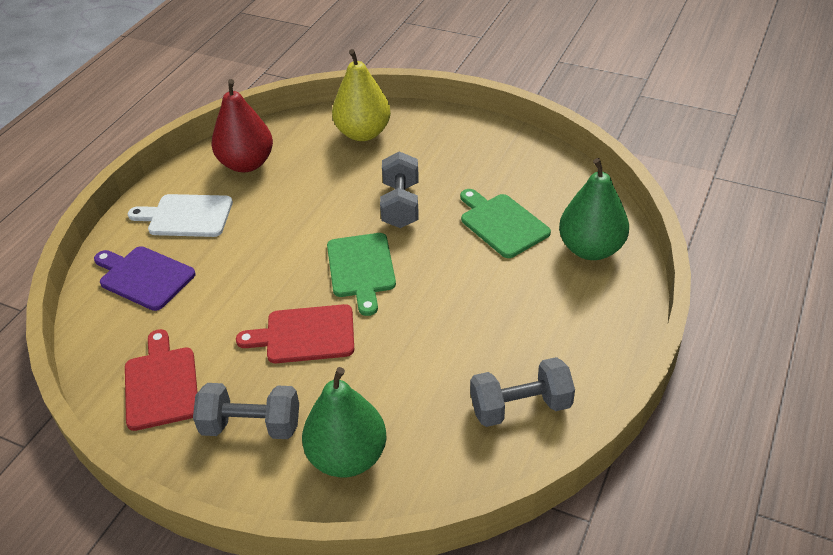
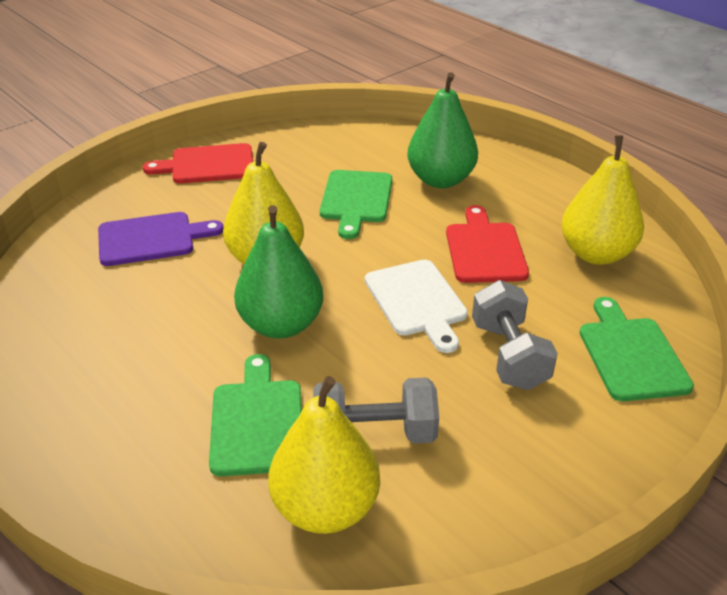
green cutting board: 2 -> 3
grey dumbbell: 3 -> 2
red pear: 1 -> 0
yellow pear: 1 -> 3

